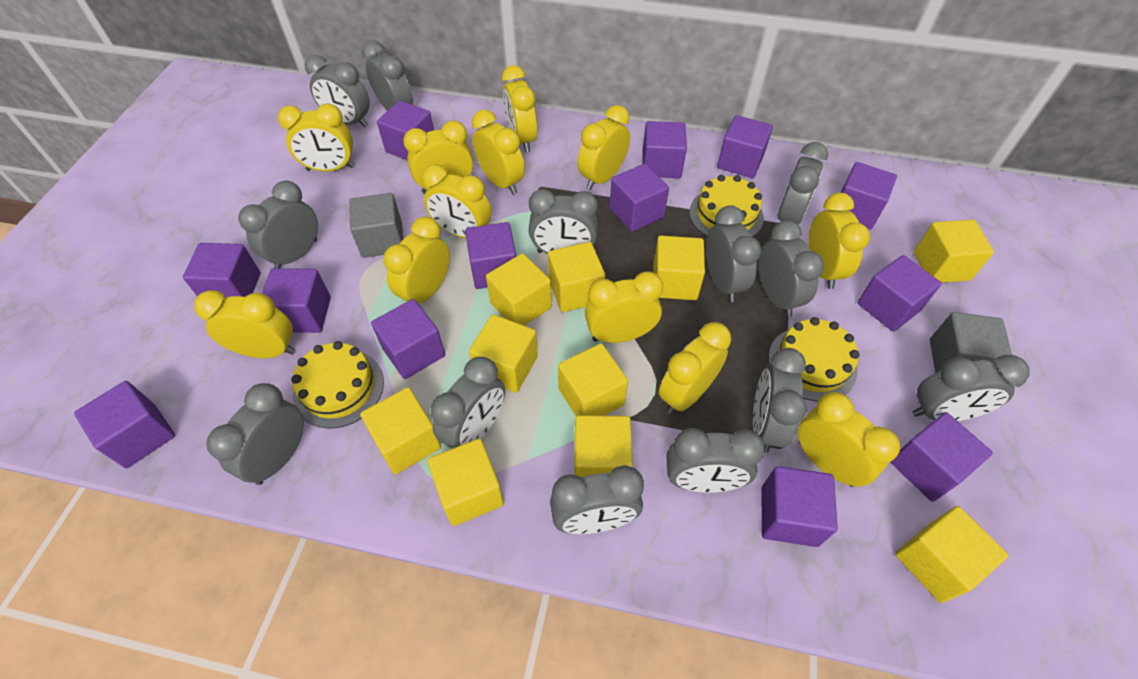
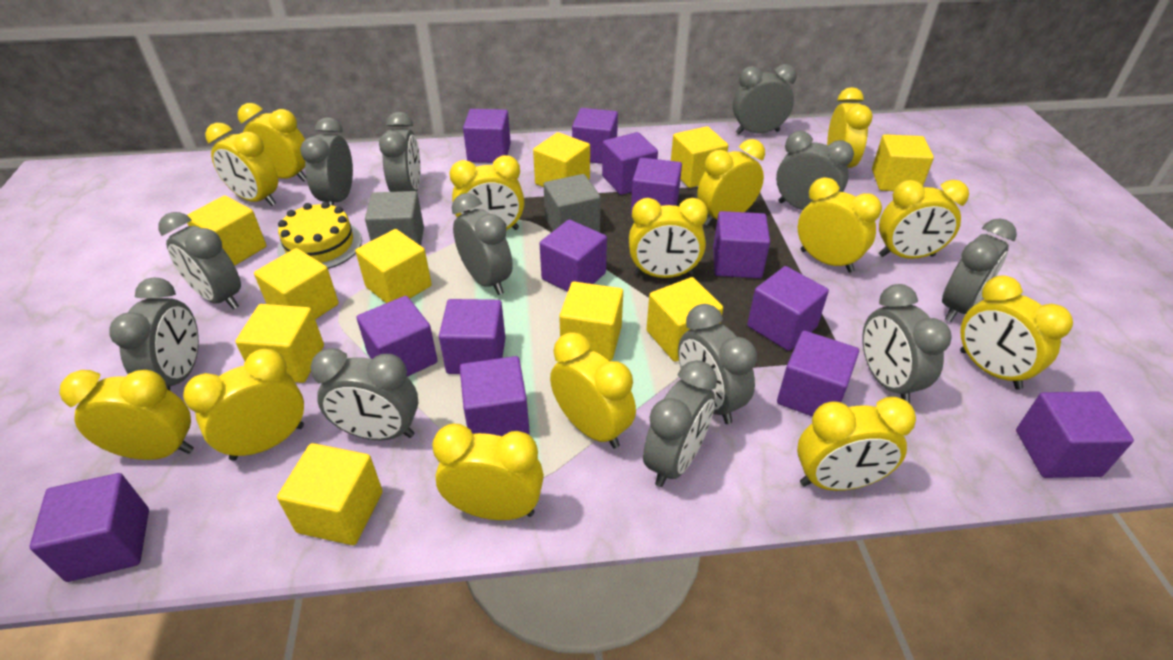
grey clock: 13 -> 12
yellow cake: 3 -> 1
yellow clock: 12 -> 14

